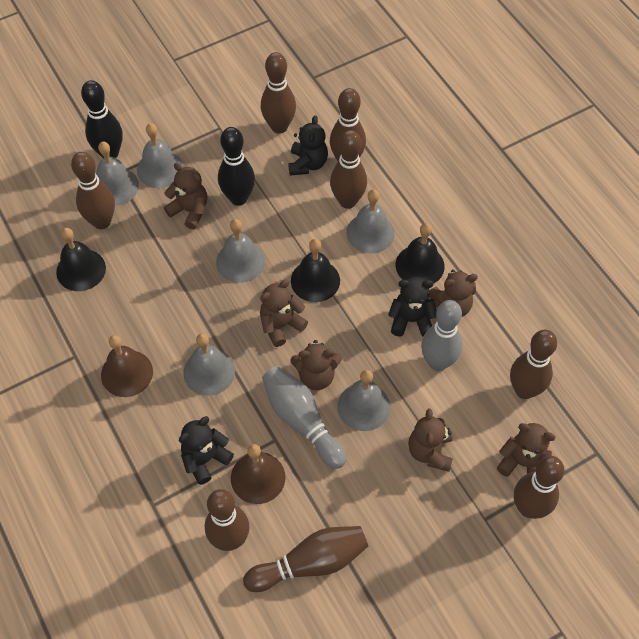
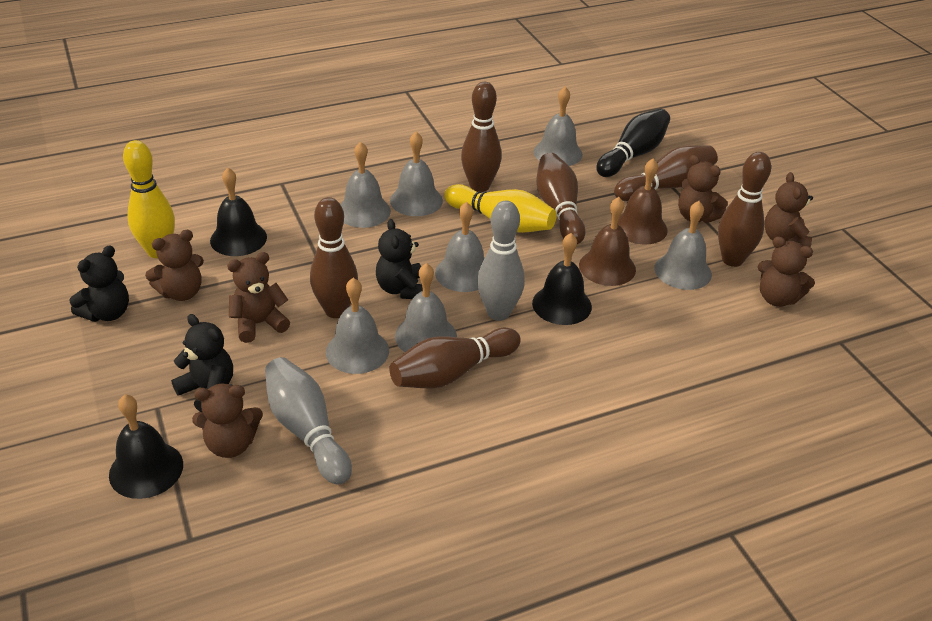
black bowling pin: 2 -> 1
brown bowling pin: 8 -> 6
grey bell: 6 -> 7
yellow bowling pin: 0 -> 2

